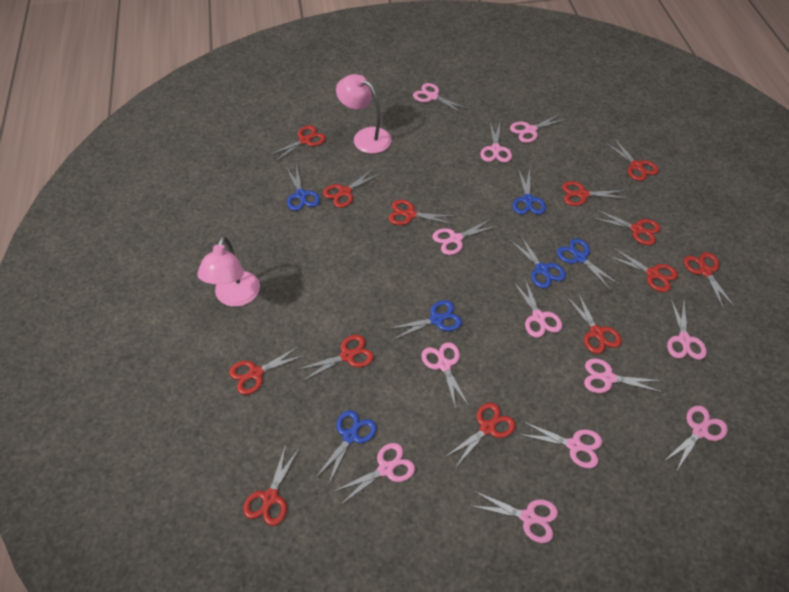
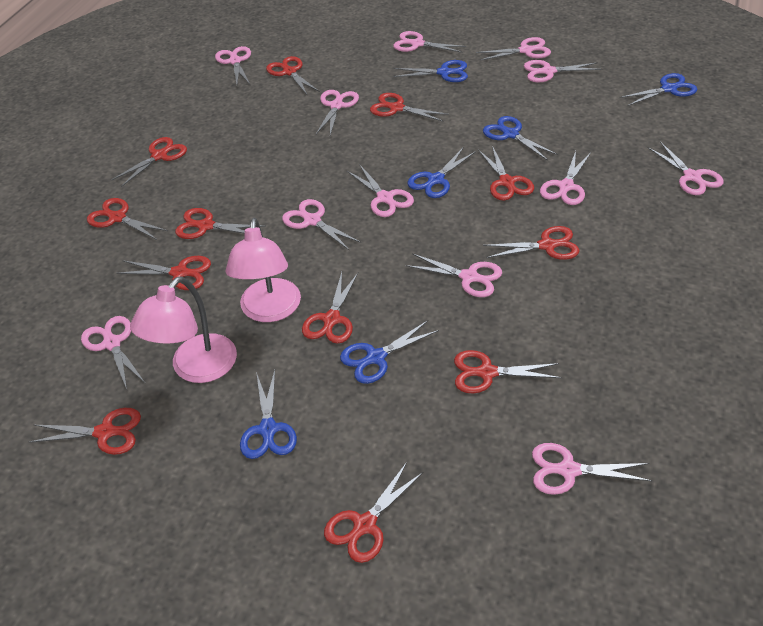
red scissors: 13 -> 12

